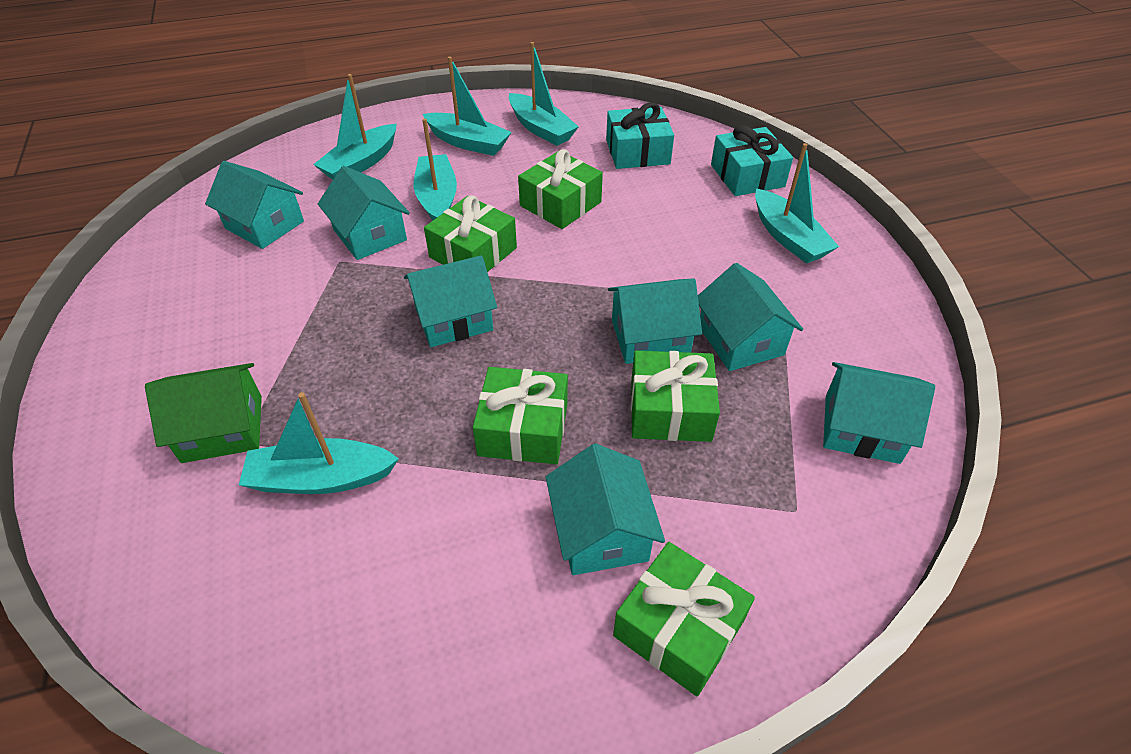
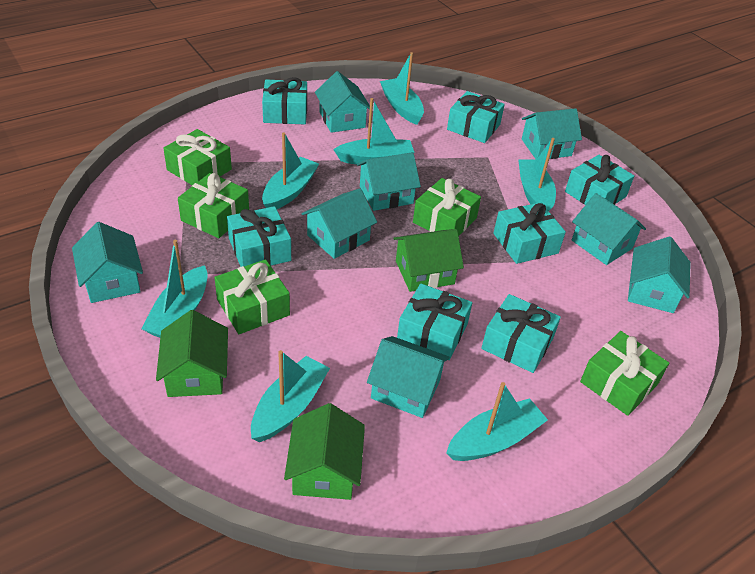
green house: 1 -> 3
turquoise boat: 6 -> 7
turquoise gift: 2 -> 7
turquoise house: 7 -> 8

